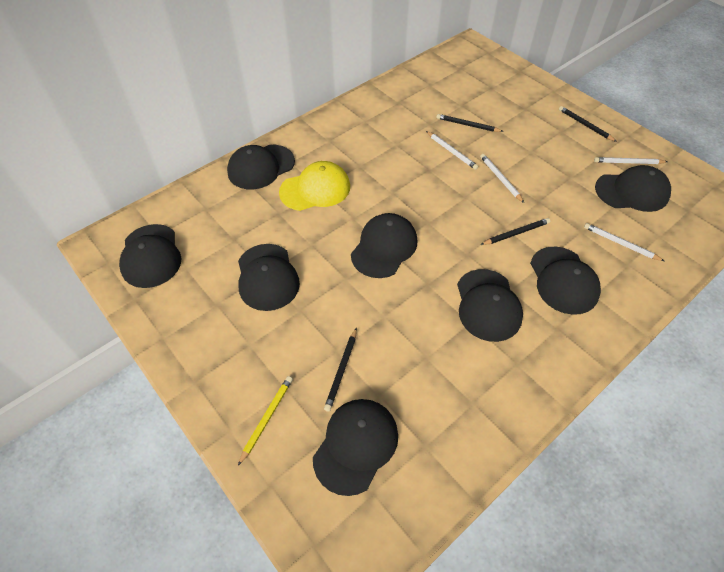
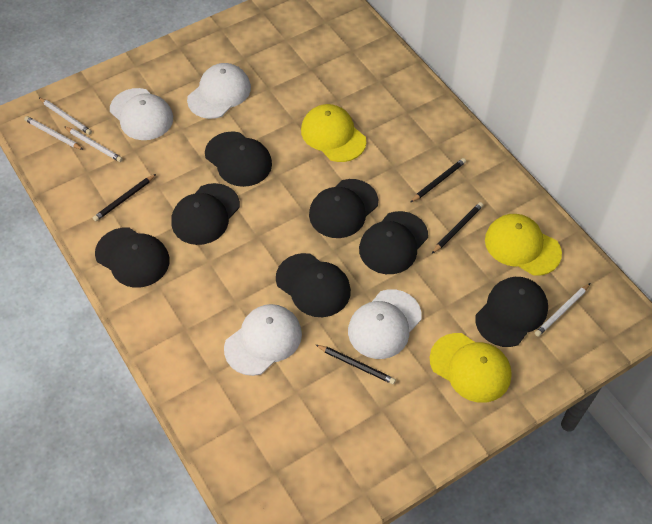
black cap: 8 -> 7
white cap: 0 -> 4
yellow cap: 1 -> 3
yellow pencil: 1 -> 0

